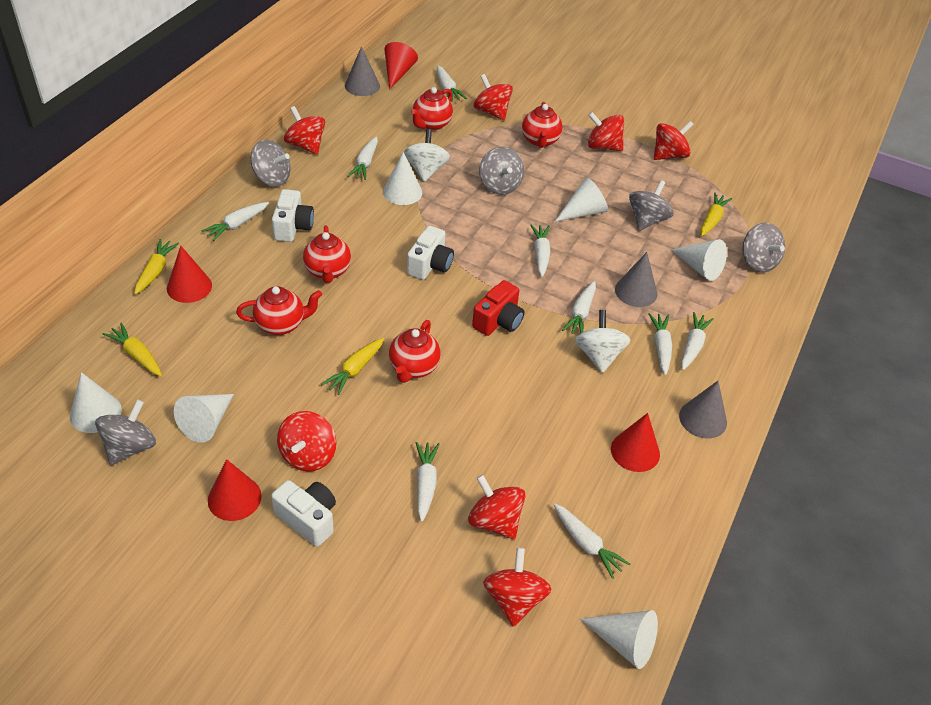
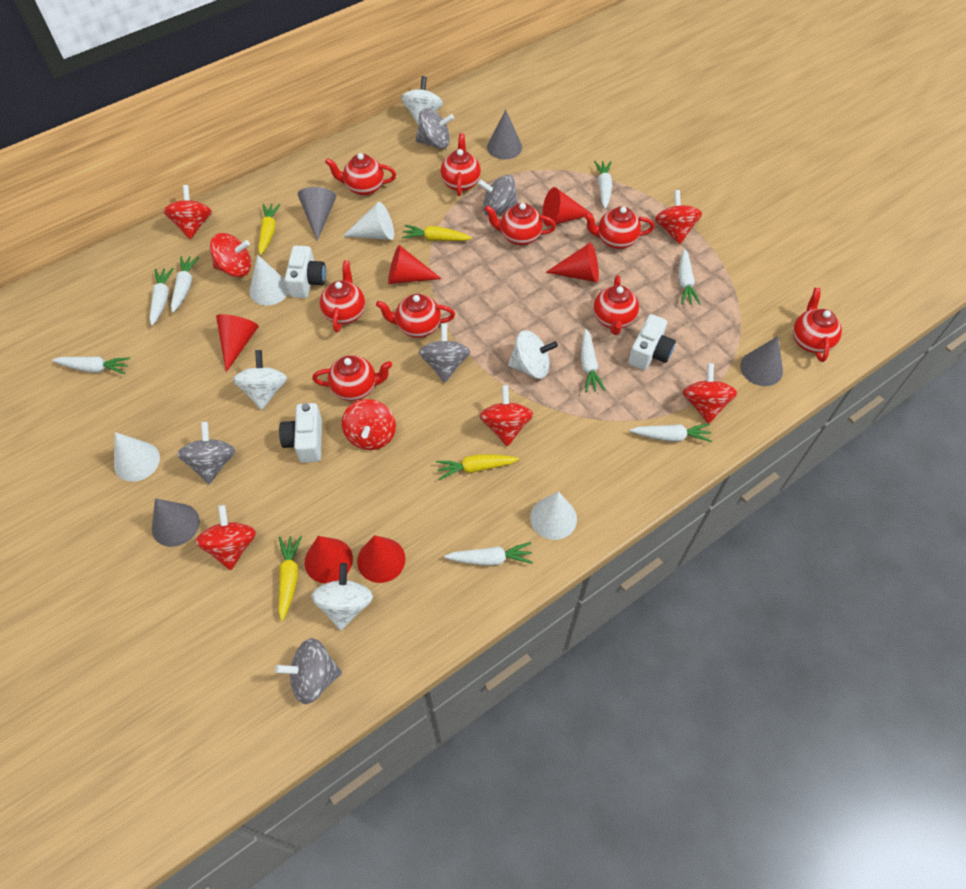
grey cone: 3 -> 4
red camera: 1 -> 0
red cone: 4 -> 6
red teapot: 5 -> 9
white carrot: 9 -> 8
white cone: 6 -> 4
white spinning top: 2 -> 4

